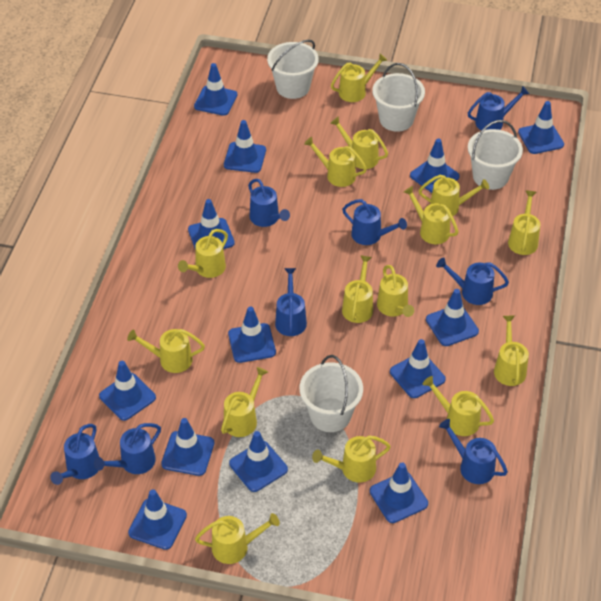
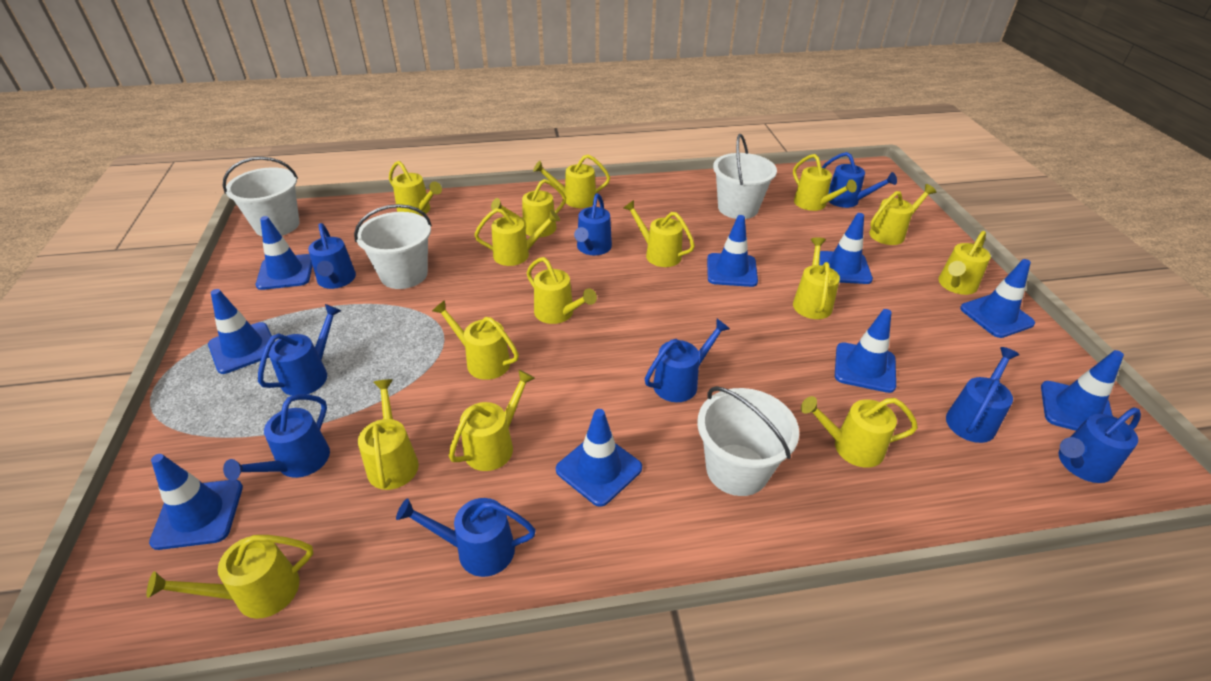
blue traffic cone: 13 -> 9
blue watering can: 8 -> 9

